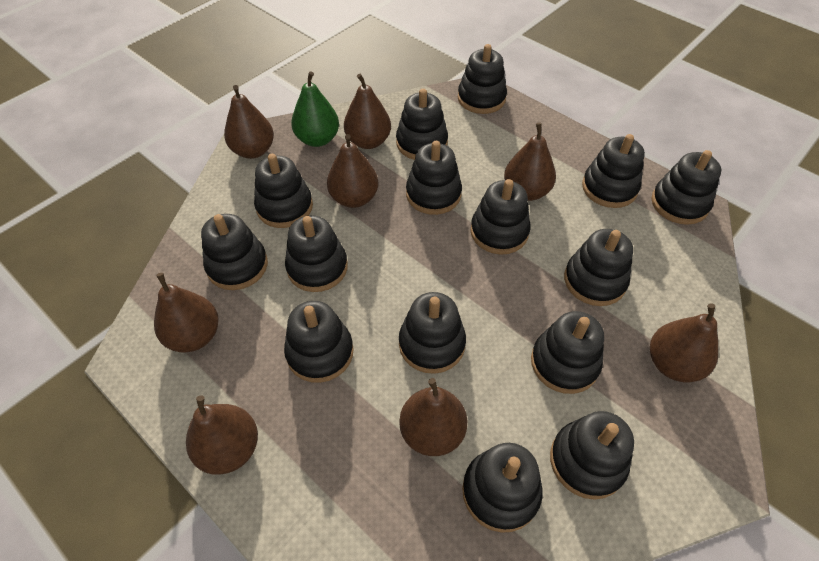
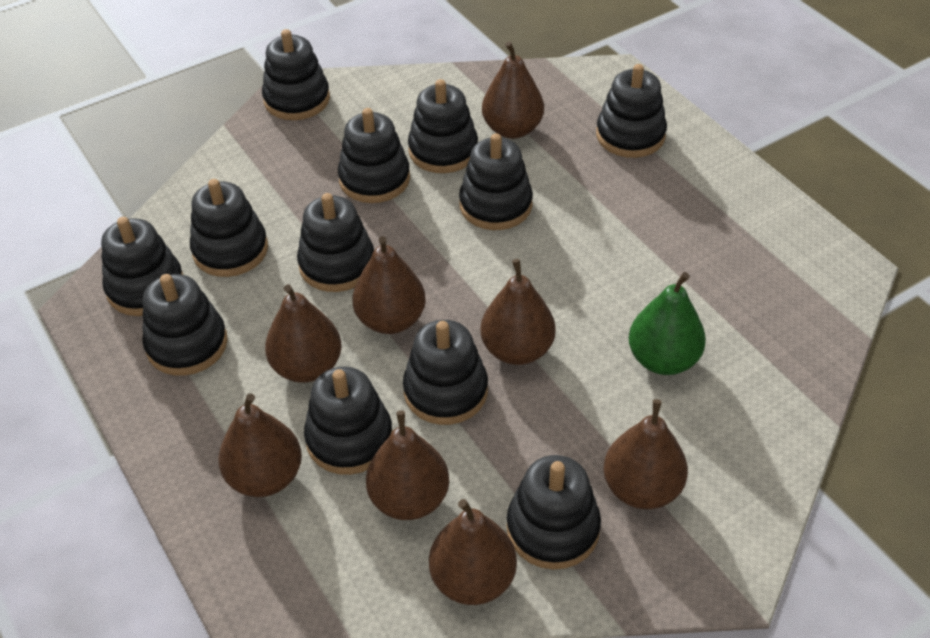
black stacking toy: 15 -> 12

